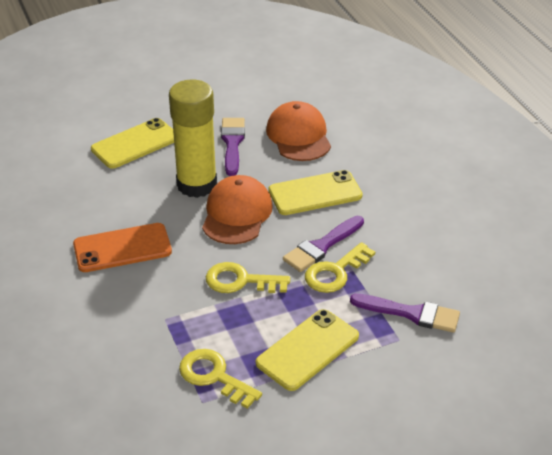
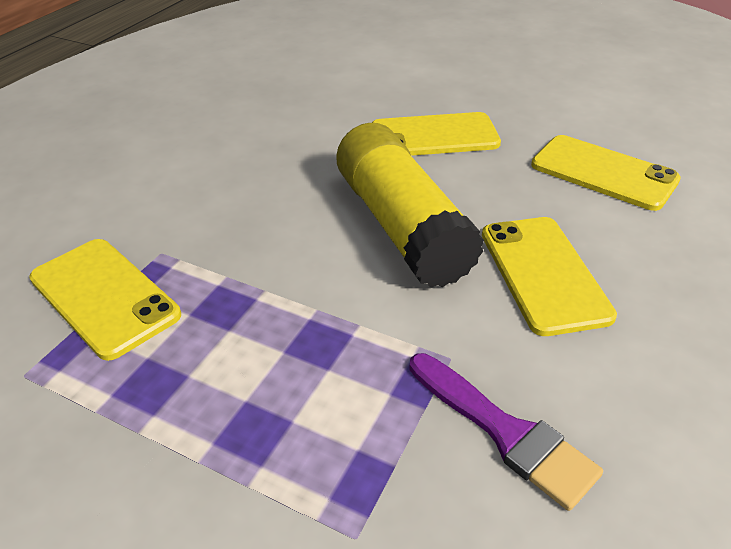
orange cap: 2 -> 0
orange phone: 1 -> 0
purple brush: 3 -> 1
yellow key: 3 -> 0
yellow phone: 3 -> 4

